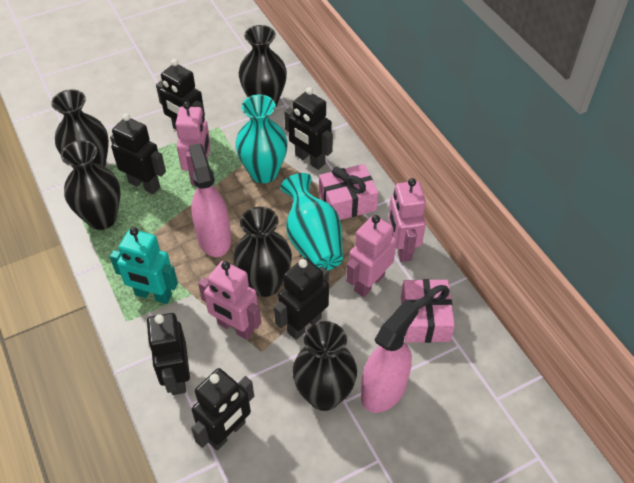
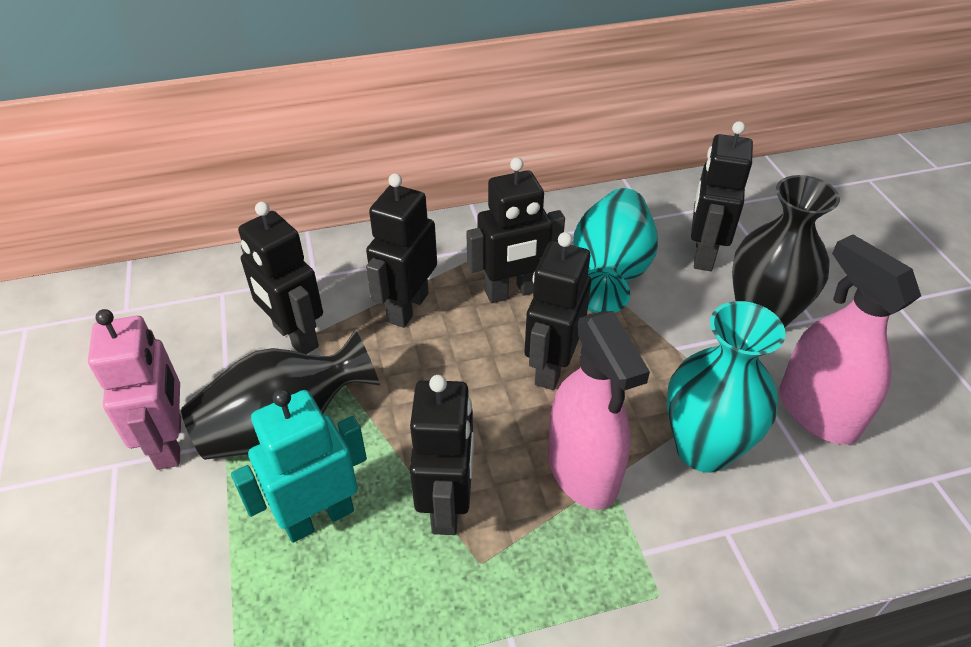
black vase: 5 -> 2
pink gift: 2 -> 0
pink robot: 4 -> 1

